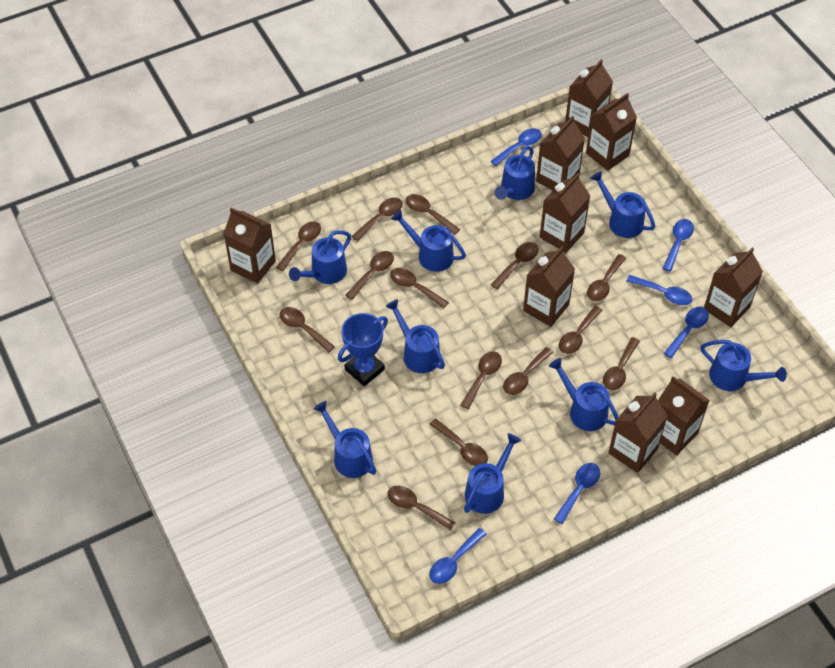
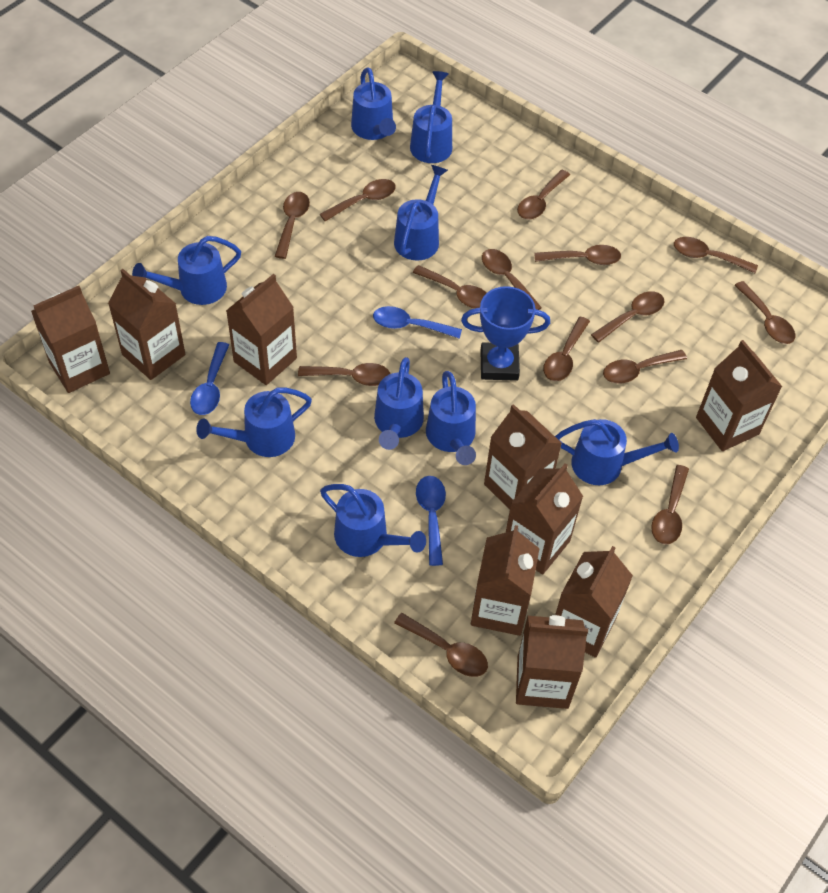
blue spoon: 6 -> 3

